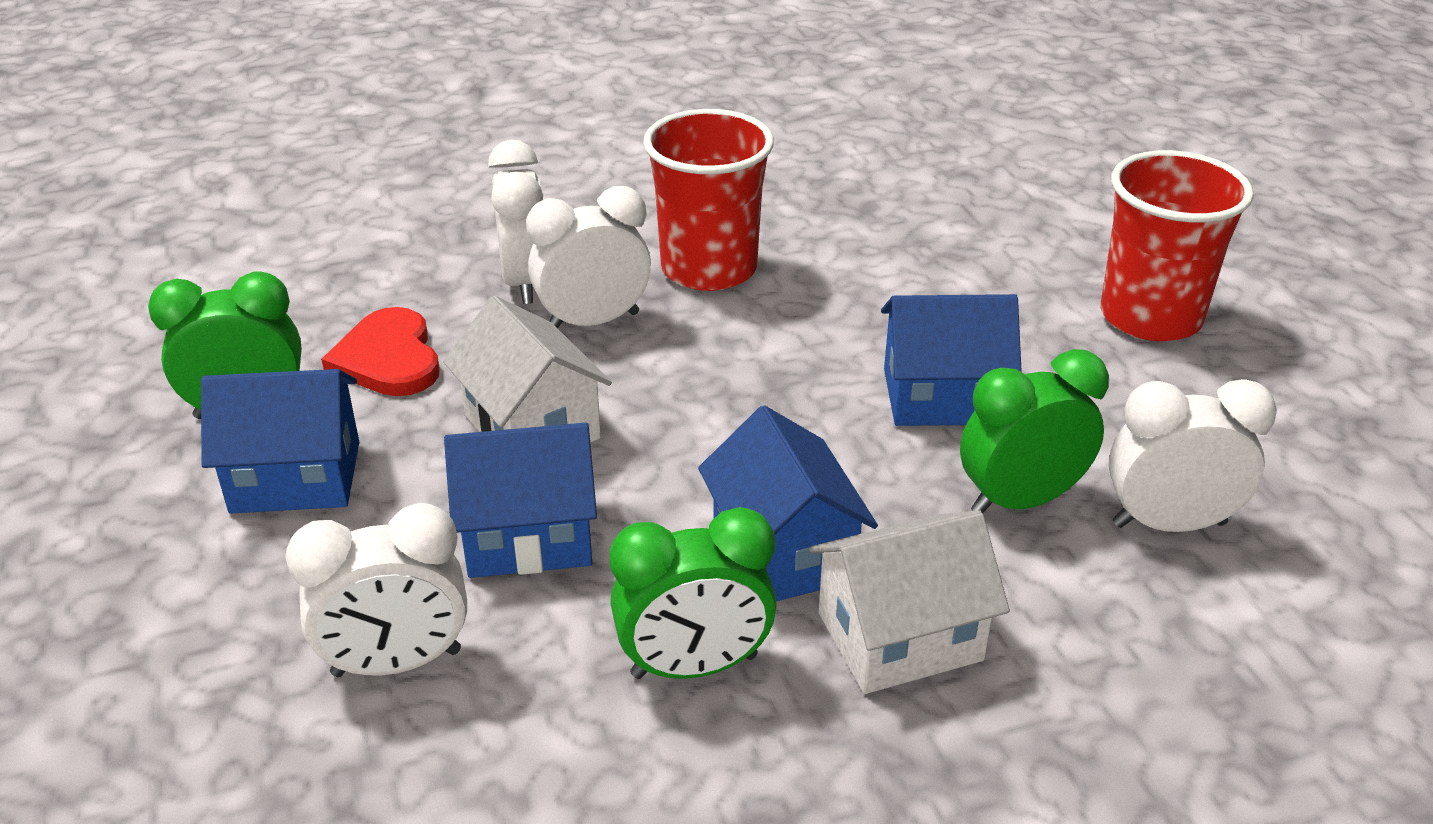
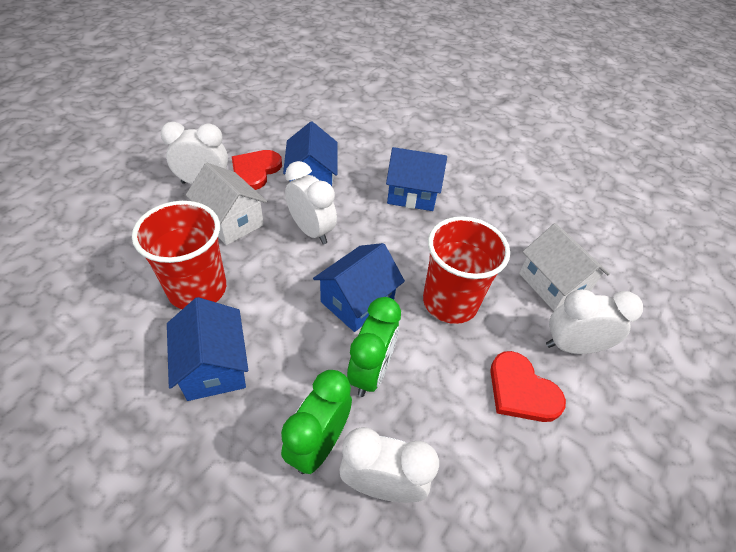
green clock: 3 -> 2
red heart: 1 -> 2

